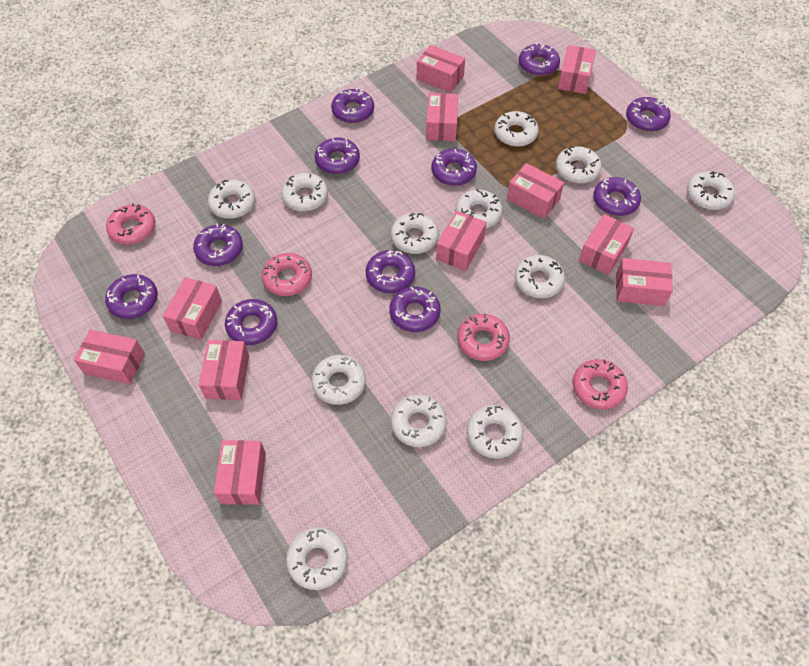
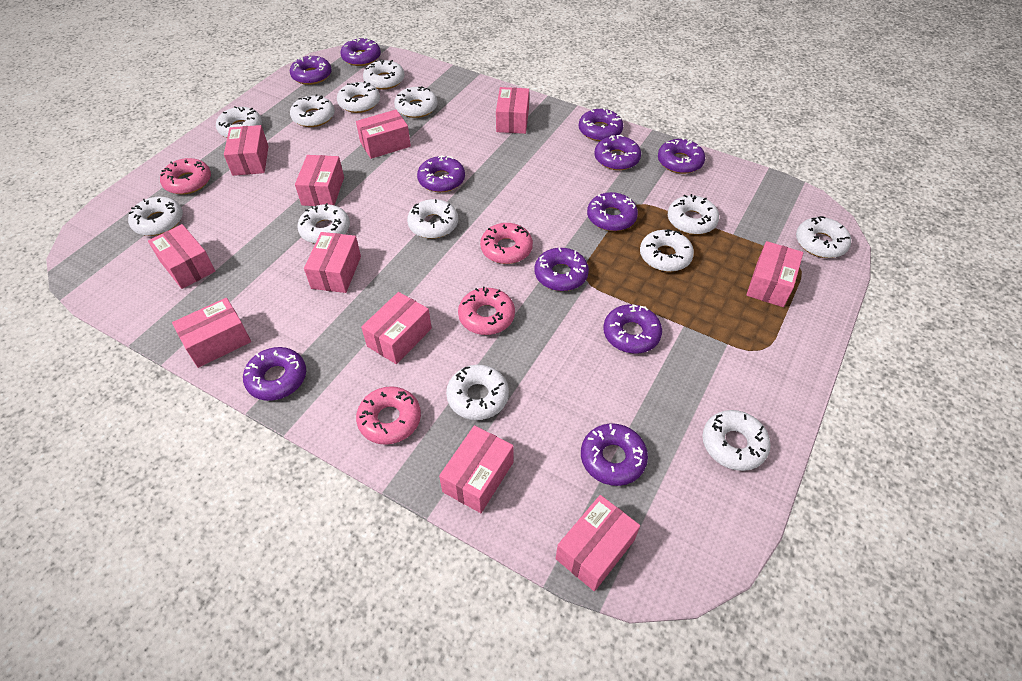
white donut: 12 -> 13

